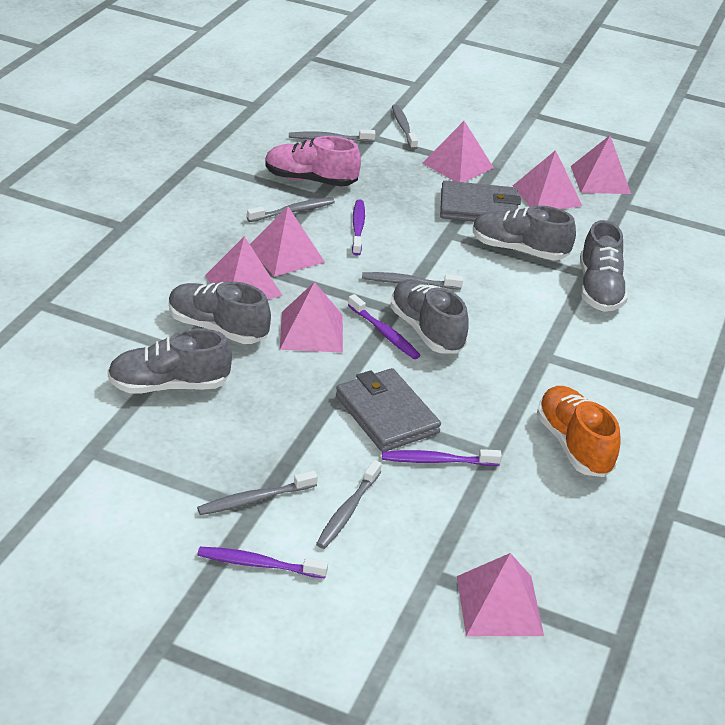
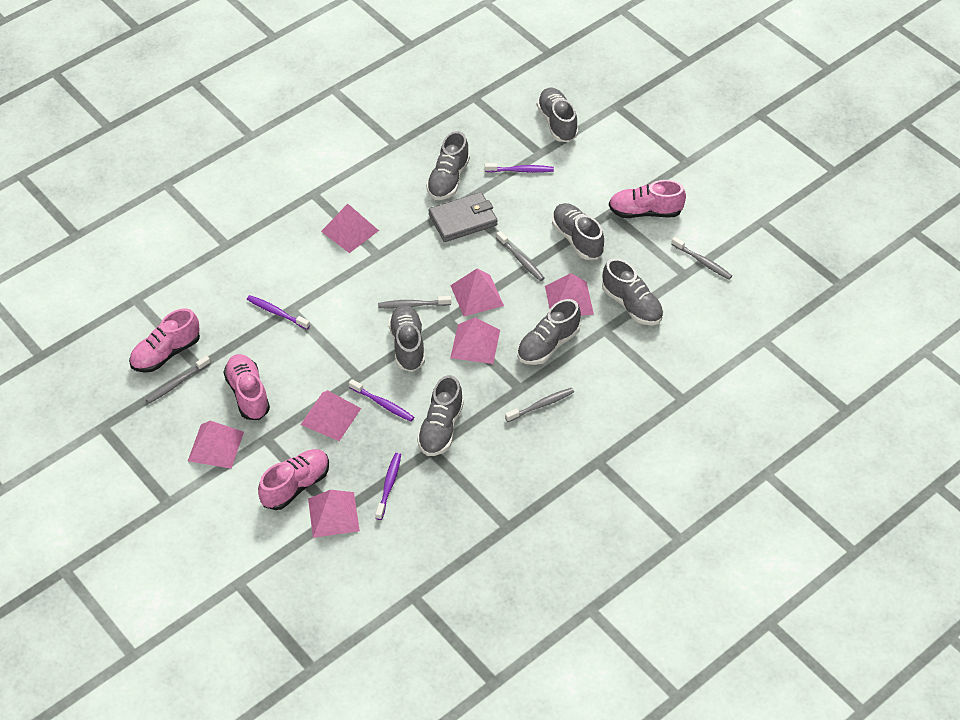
grey shoe: 5 -> 7
grey toothbrush: 6 -> 5
grey wallet: 2 -> 1
orange shoe: 1 -> 0
pink shoe: 1 -> 4

